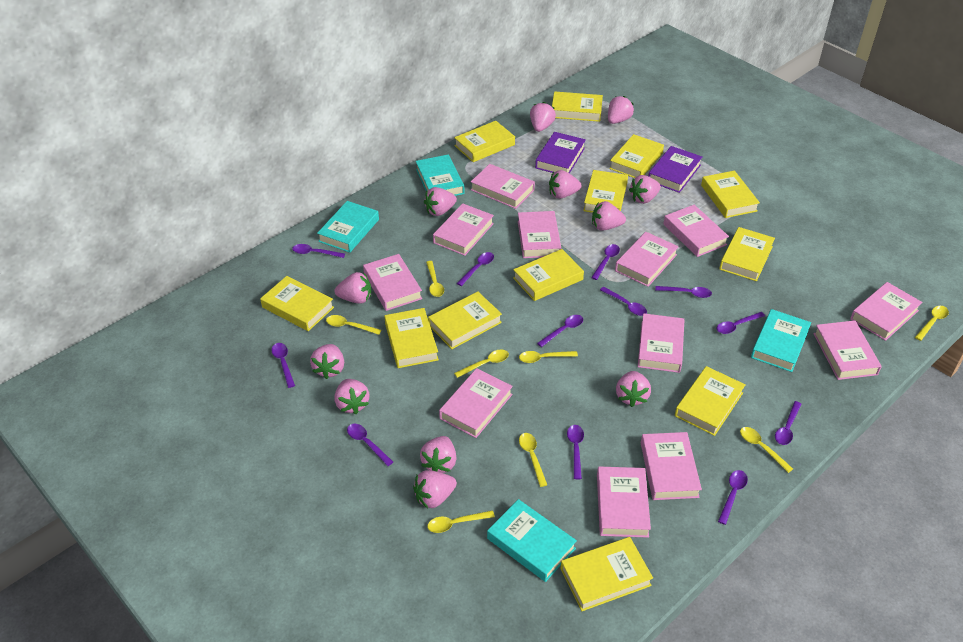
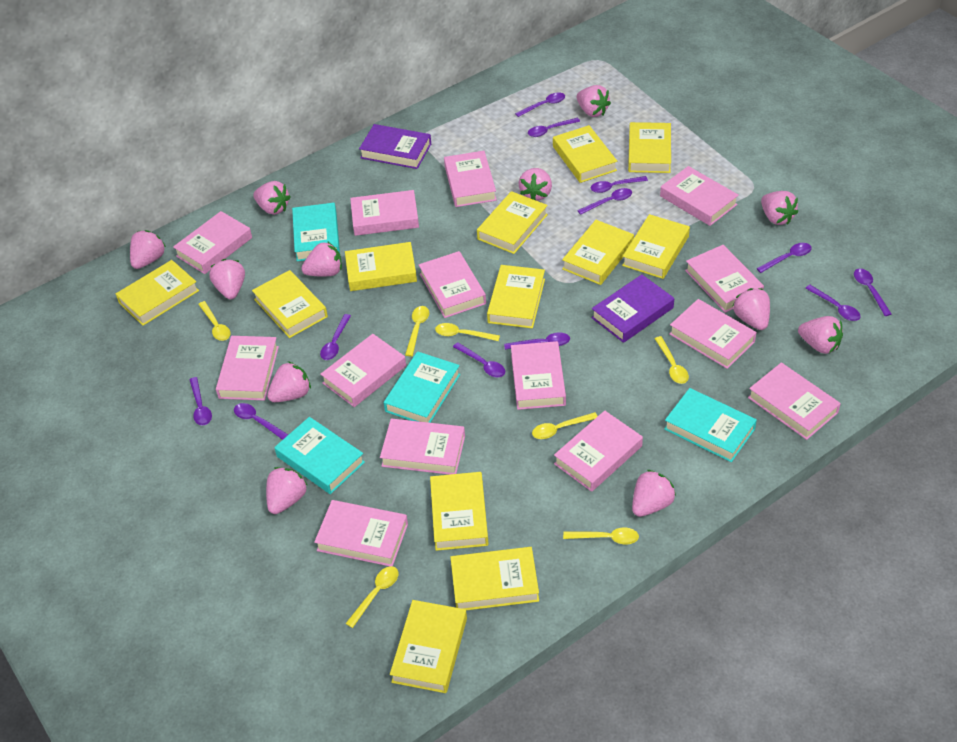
pink book: 12 -> 14
yellow spoon: 8 -> 7

